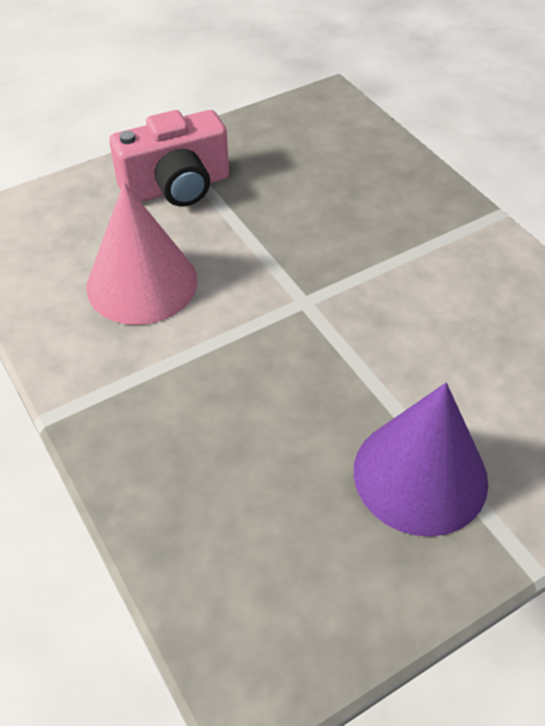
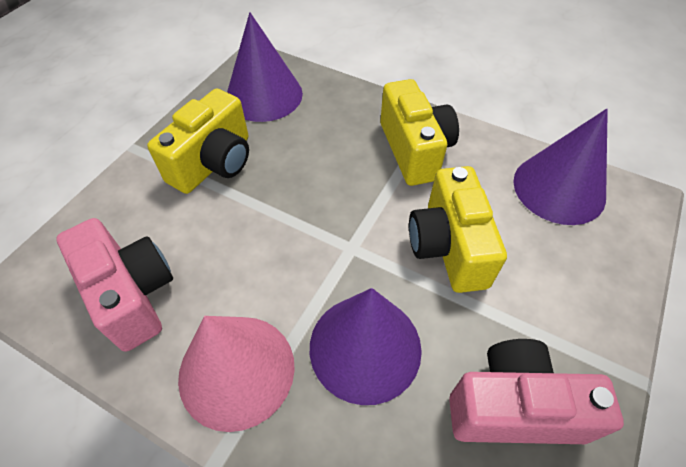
pink camera: 1 -> 2
purple cone: 1 -> 3
yellow camera: 0 -> 3

